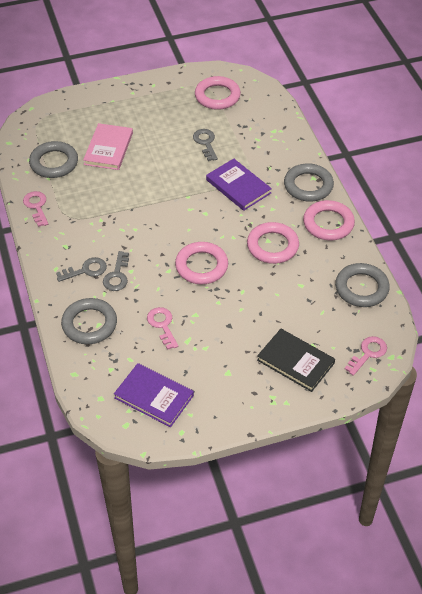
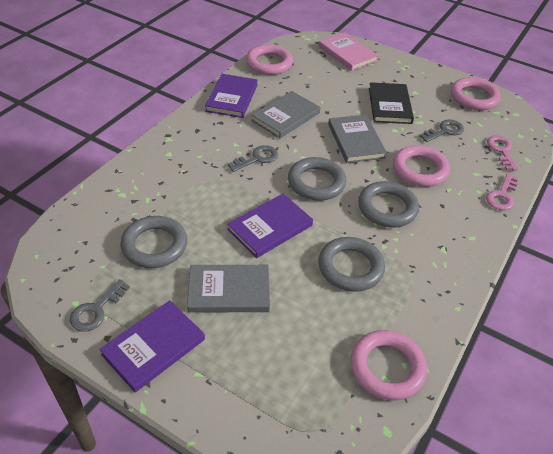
grey book: 0 -> 3
pink key: 3 -> 2
purple book: 2 -> 3

